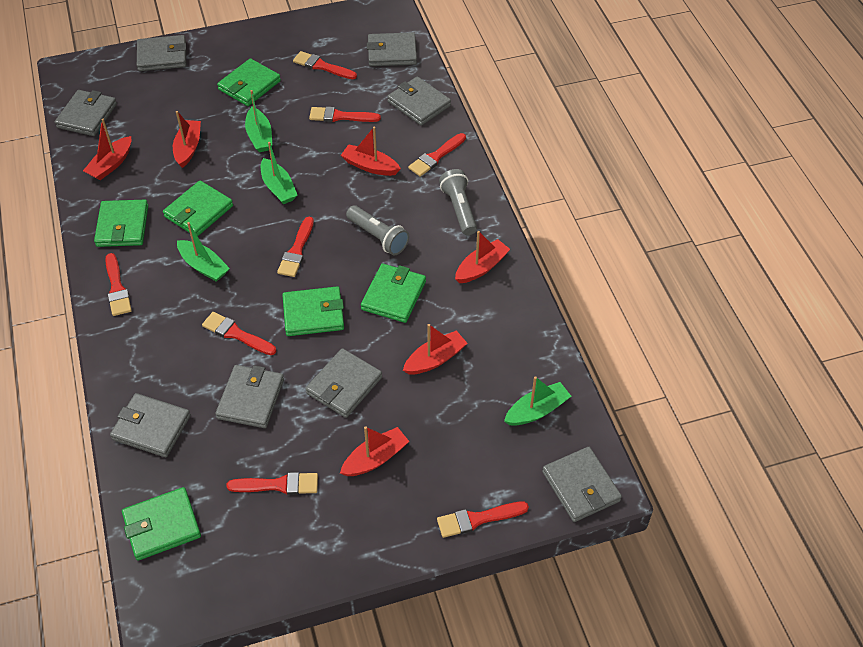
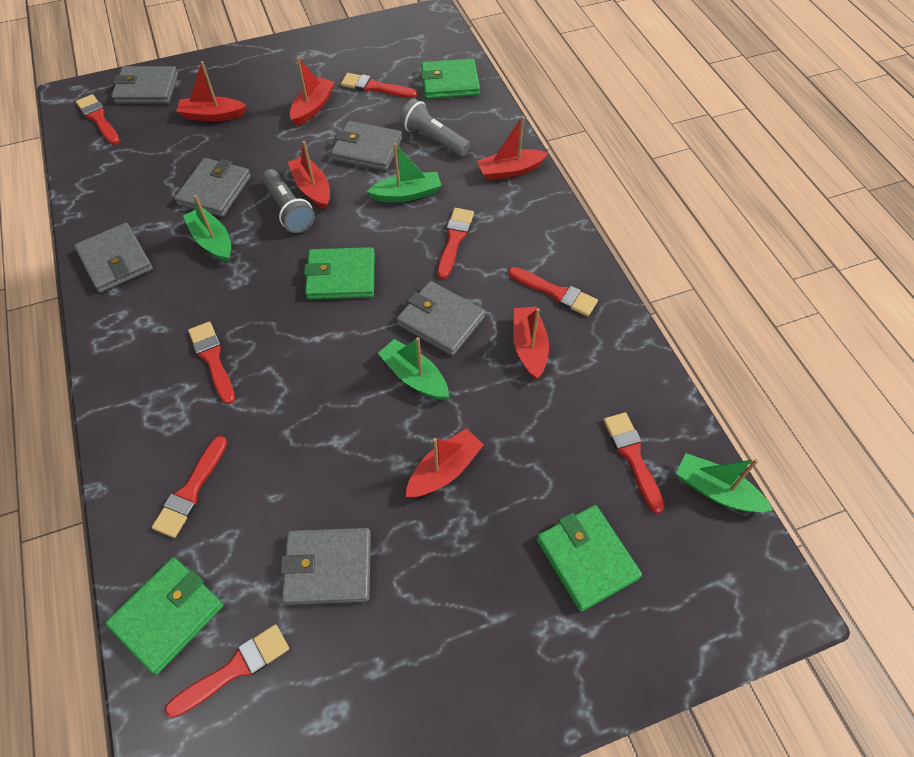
green wallet: 6 -> 4
grey wallet: 8 -> 6

